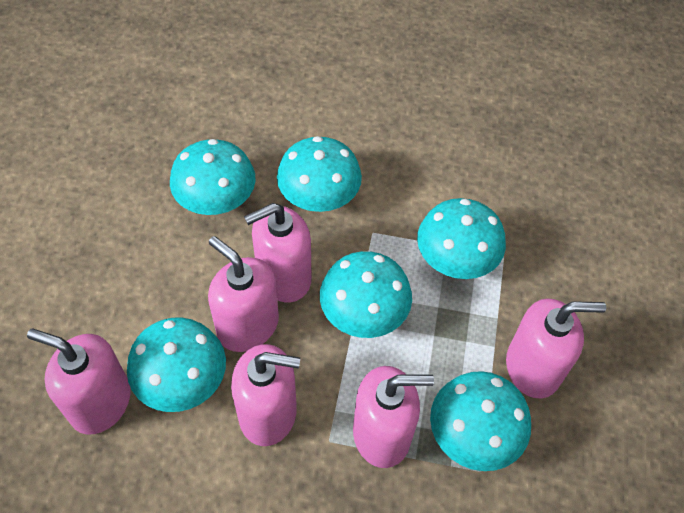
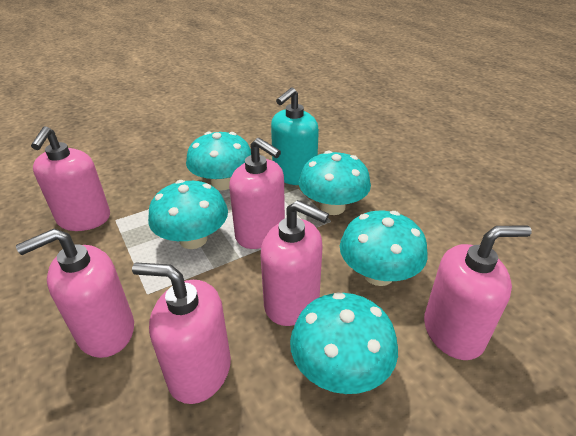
turquoise mushroom: 6 -> 5
turquoise soap dispenser: 0 -> 1

